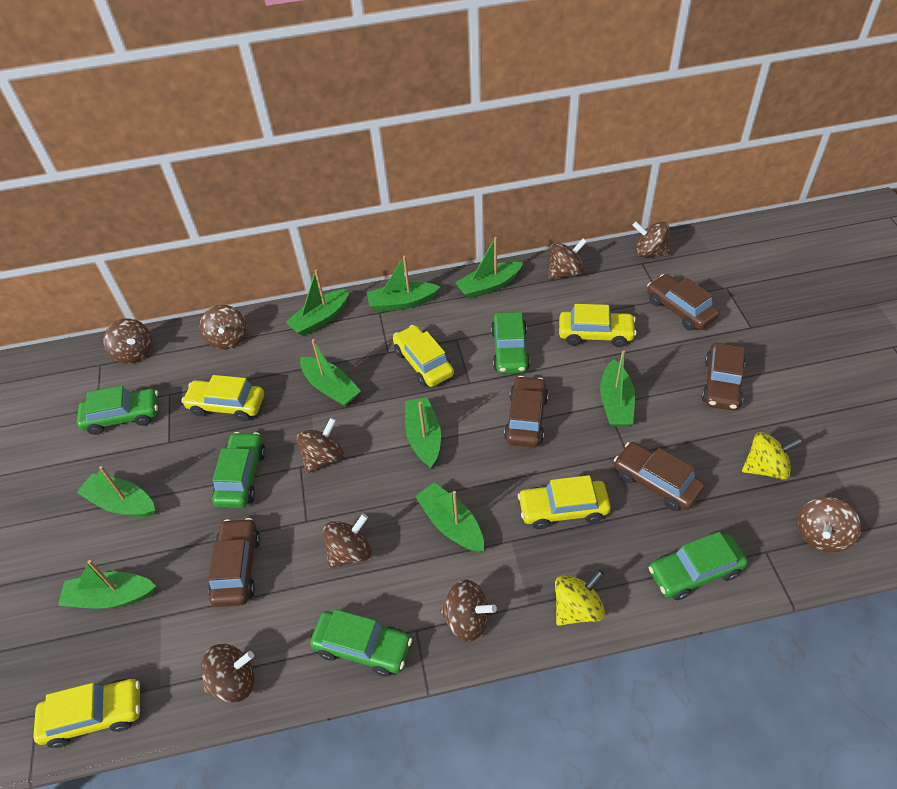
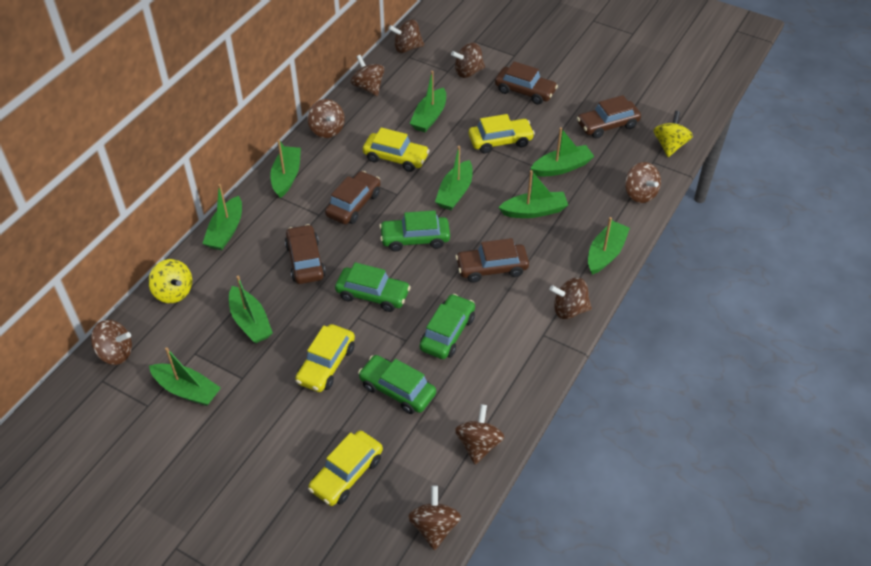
green car: 5 -> 4
yellow car: 5 -> 4

